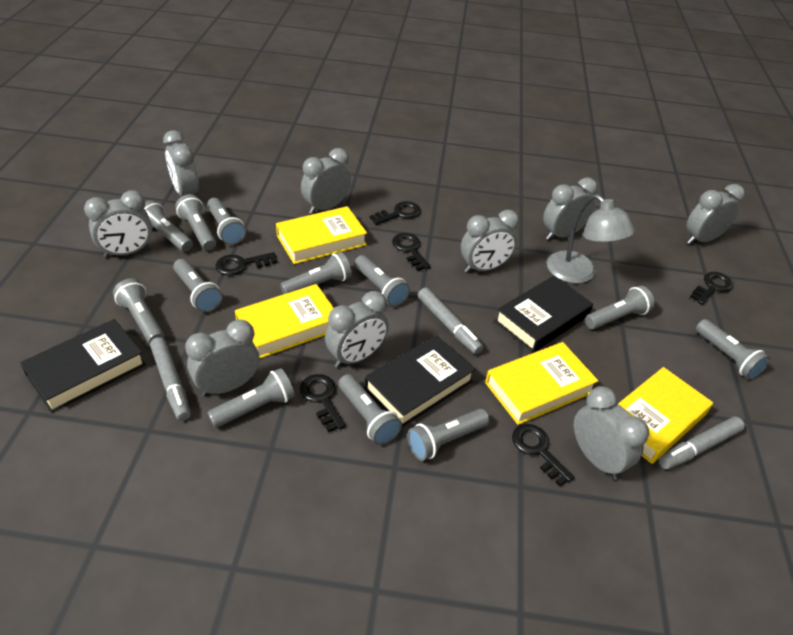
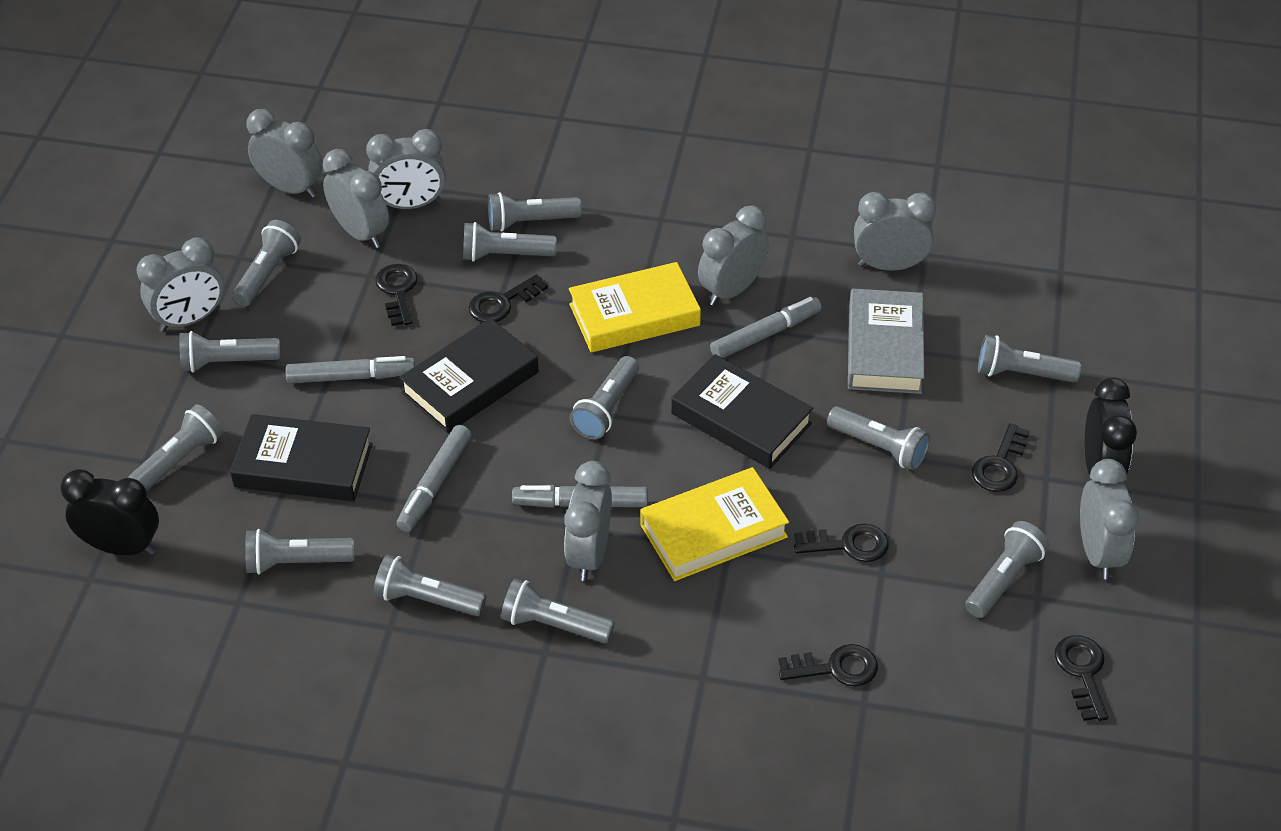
black clock: 0 -> 2
grey book: 0 -> 1
grey clock: 9 -> 8
grey lamp: 1 -> 0
grey marker: 3 -> 4
yellow book: 4 -> 2

